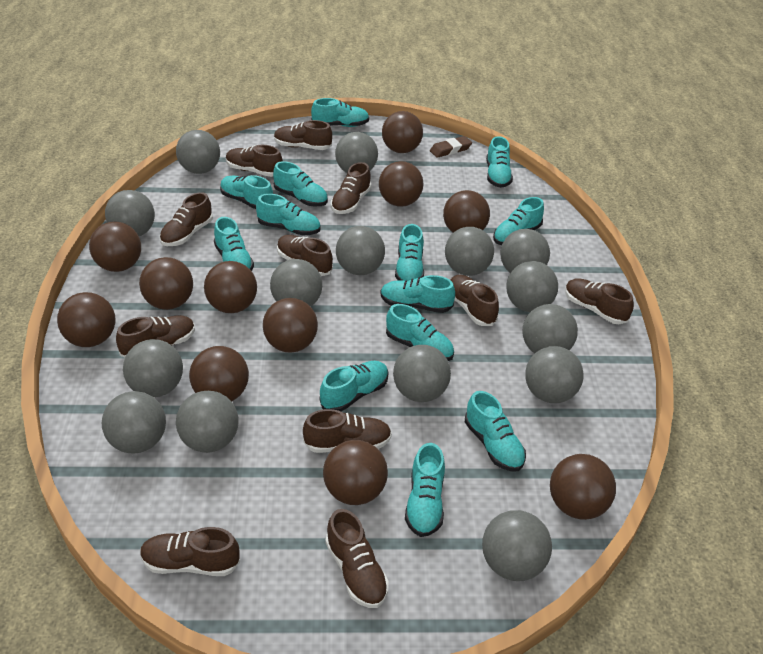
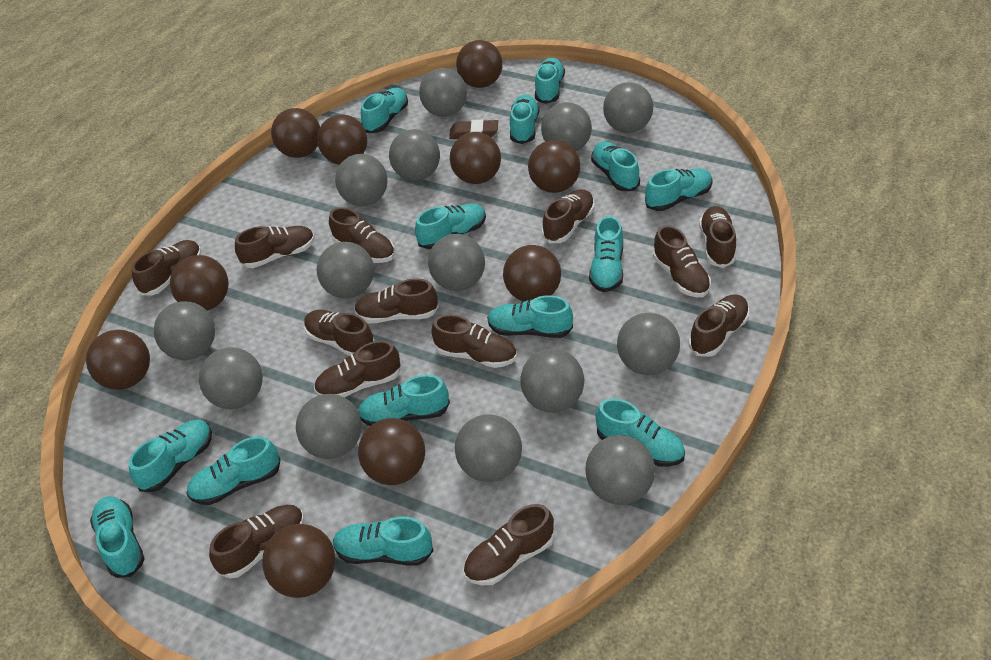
brown ball: 11 -> 10
brown shoe: 11 -> 13
grey ball: 15 -> 14
turquoise shoe: 13 -> 14

